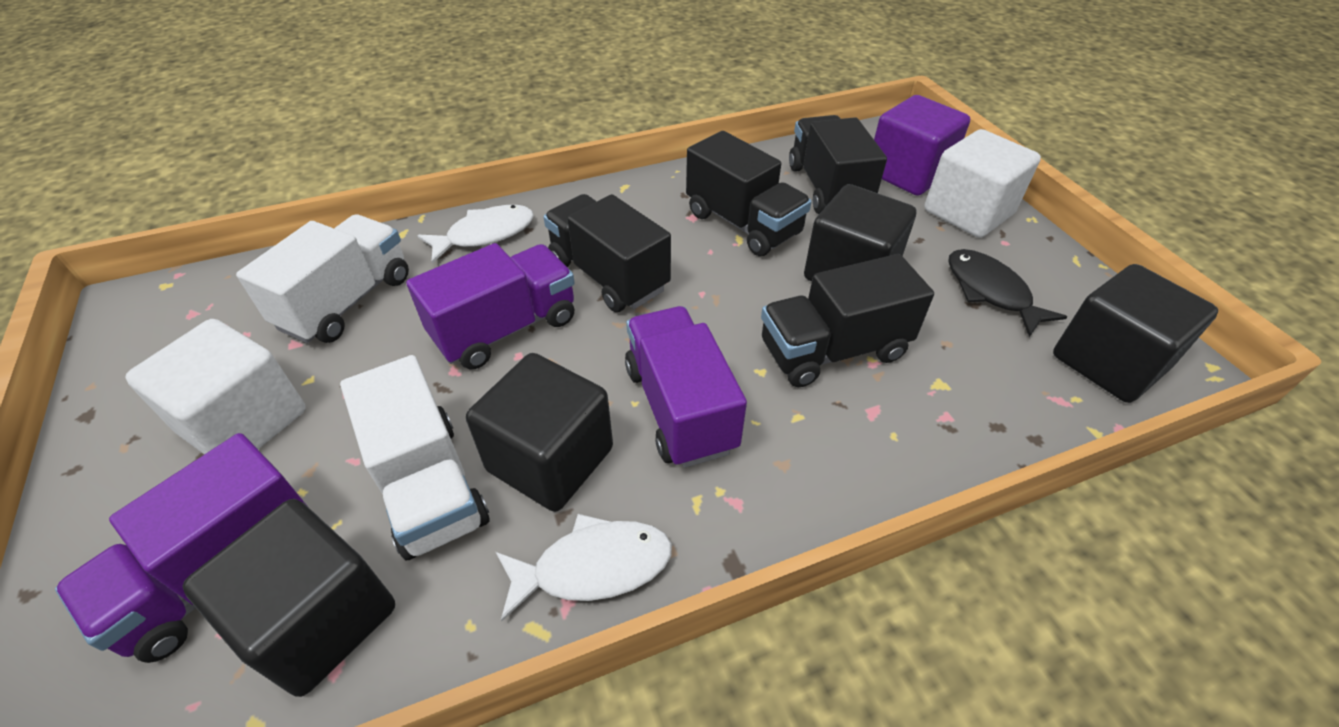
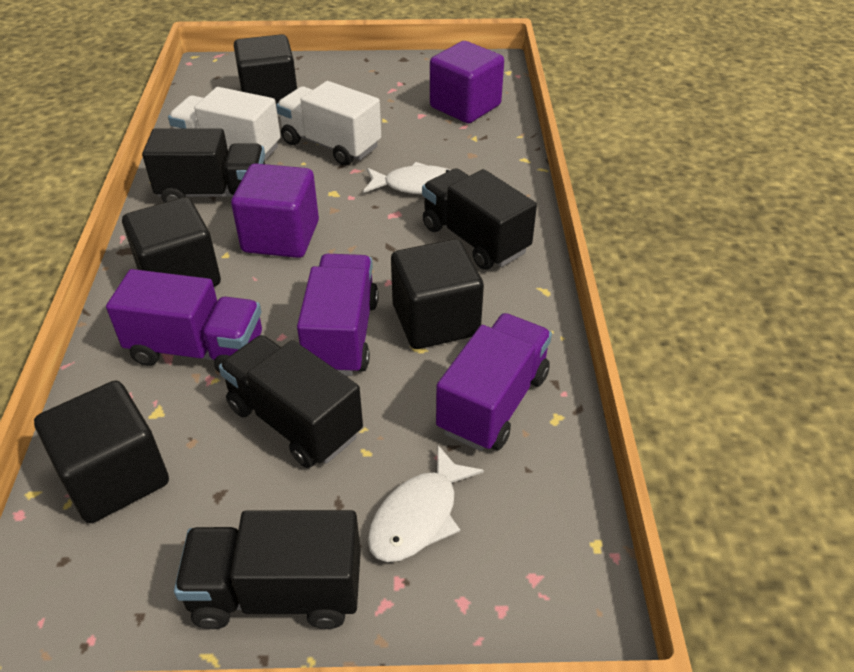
black fish: 1 -> 0
purple cube: 1 -> 2
white cube: 2 -> 0

